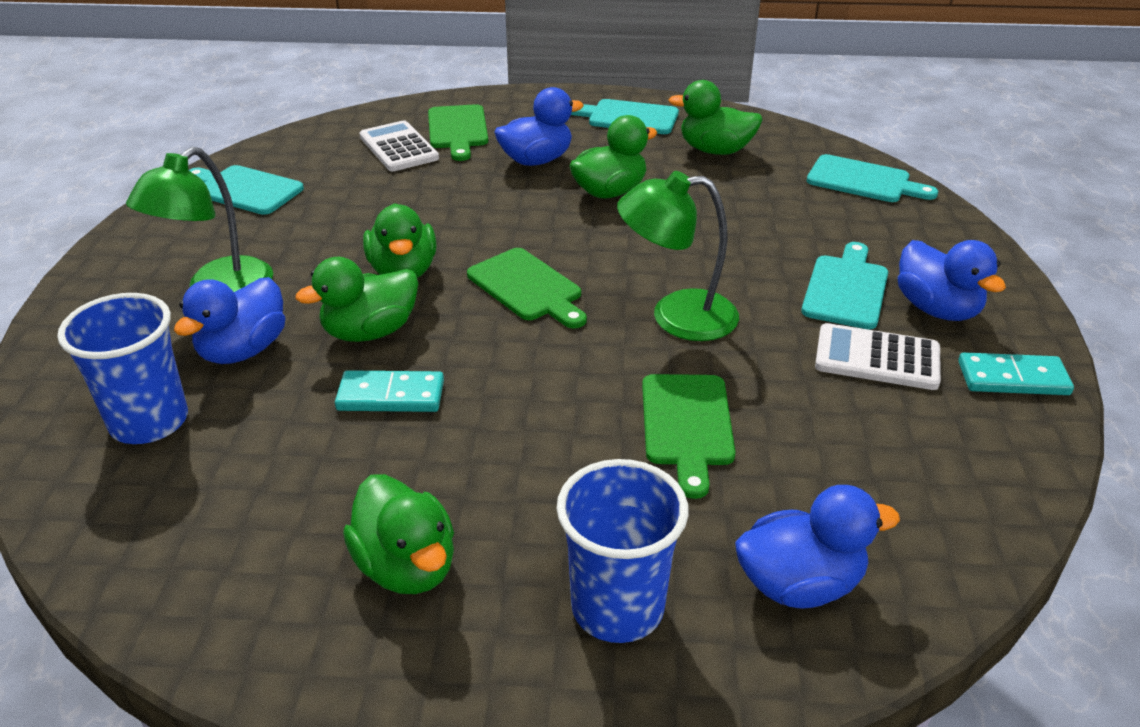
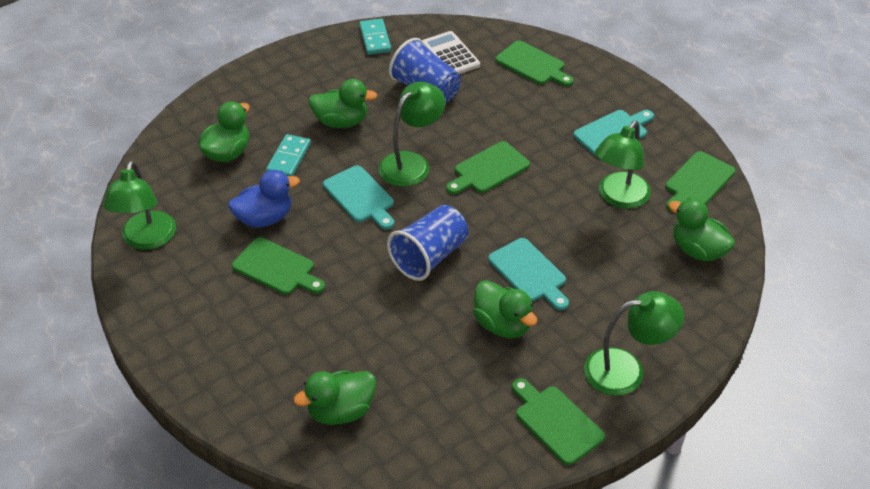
blue duck: 4 -> 1
green cutting board: 3 -> 5
green lamp: 2 -> 4
turquoise cutting board: 4 -> 3
white calculator: 2 -> 1

